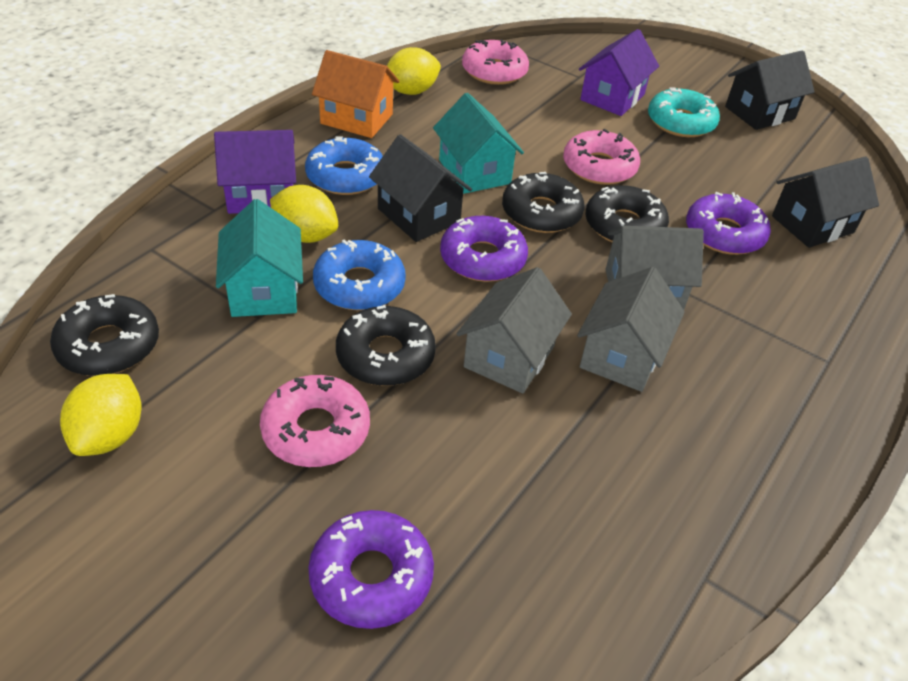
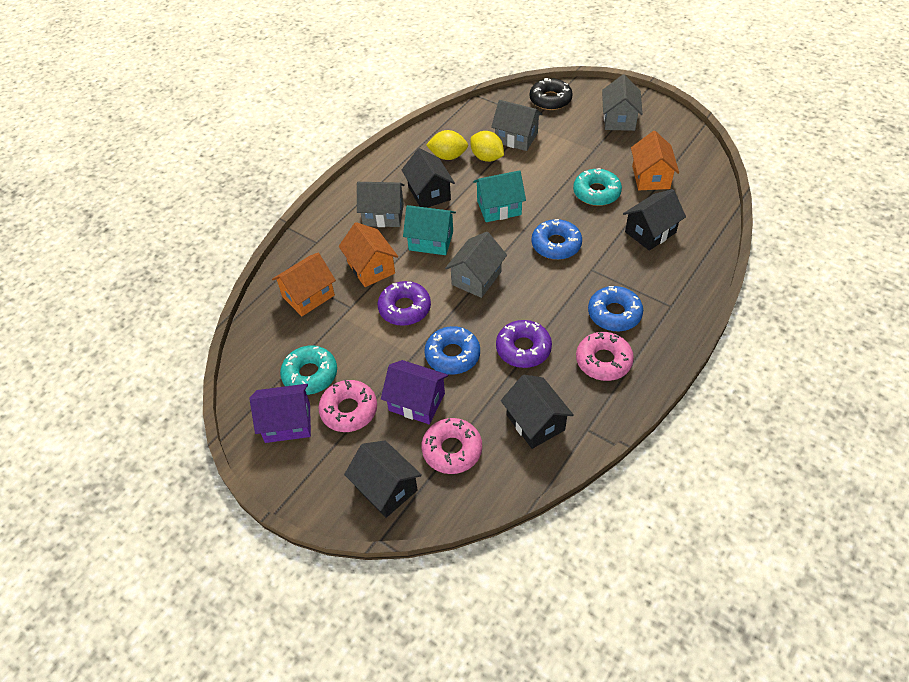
black donut: 4 -> 1
black house: 3 -> 4
blue donut: 2 -> 3
grey house: 3 -> 4
orange house: 1 -> 3
purple donut: 3 -> 2
turquoise donut: 1 -> 2
yellow lemon: 3 -> 2

